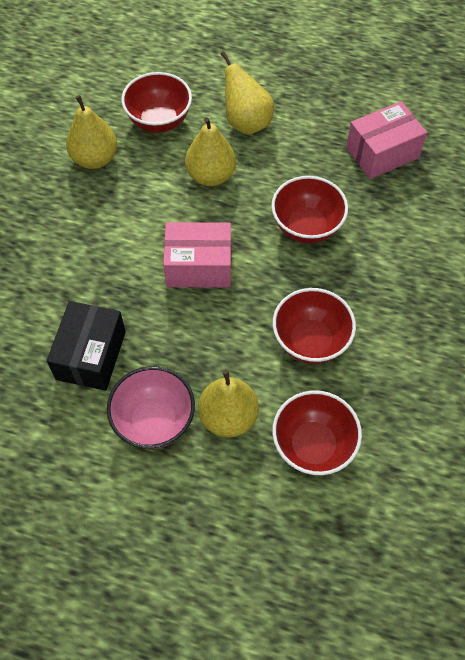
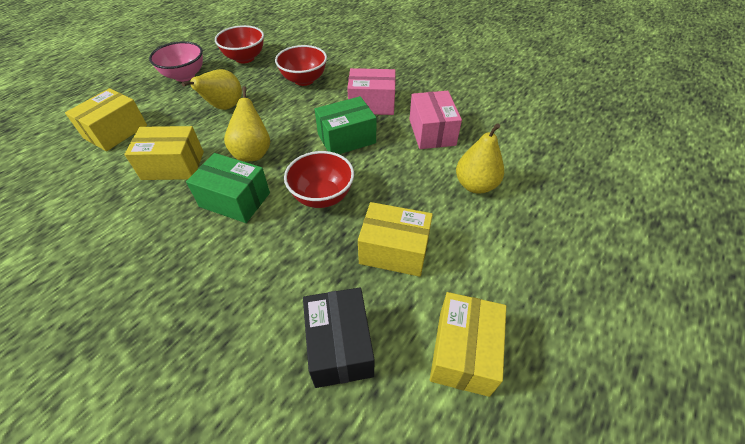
green box: 0 -> 2
red bowl: 4 -> 3
yellow box: 0 -> 4
yellow pear: 4 -> 3

